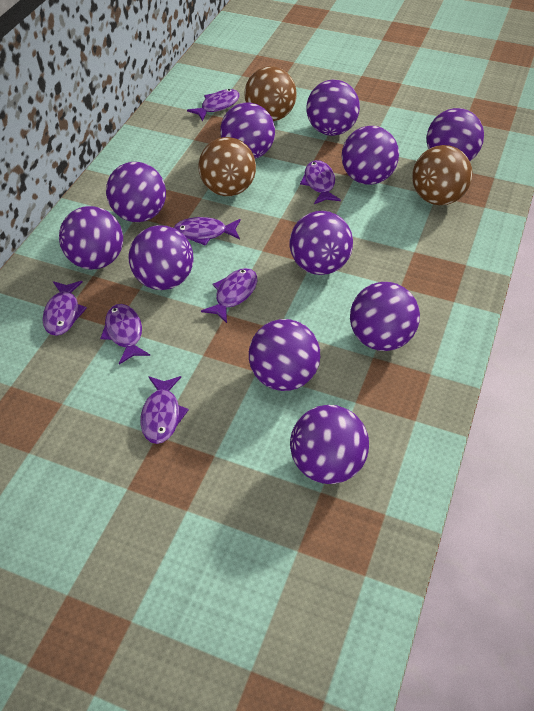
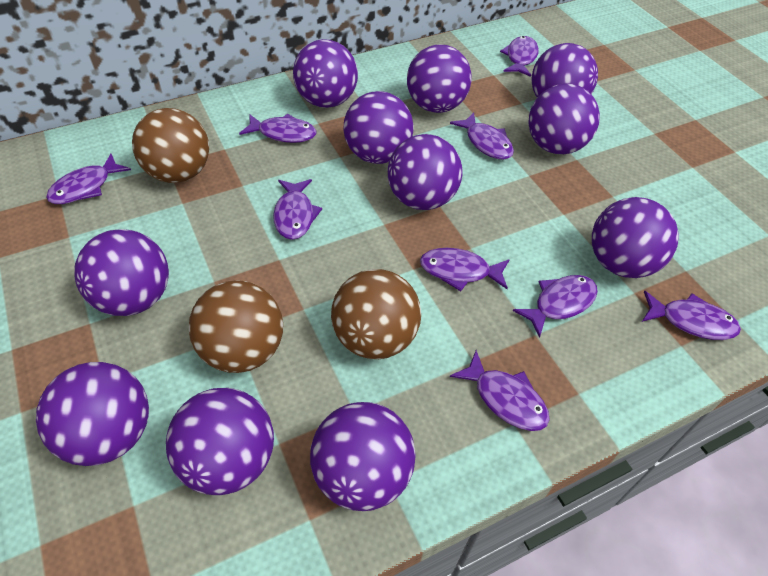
purple fish: 7 -> 9

